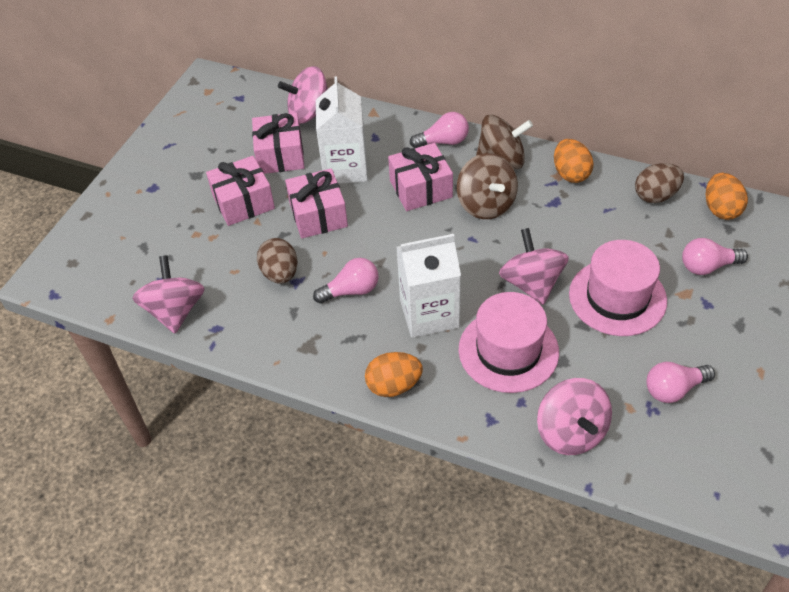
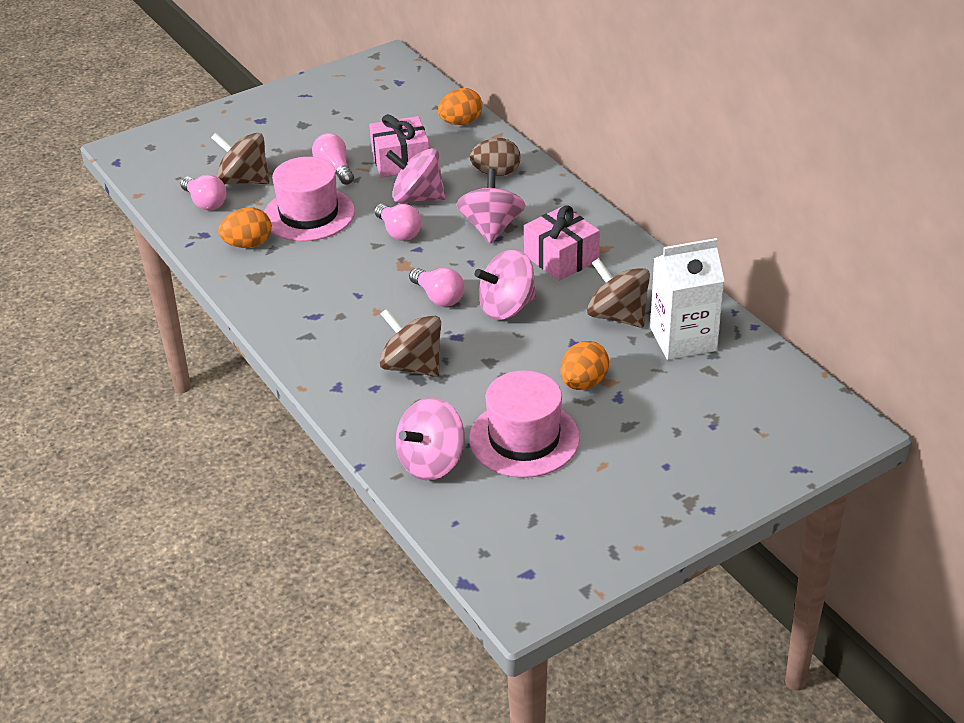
brown egg: 2 -> 1
brown spinning top: 2 -> 3
pink gift: 4 -> 2
white carton: 2 -> 1

